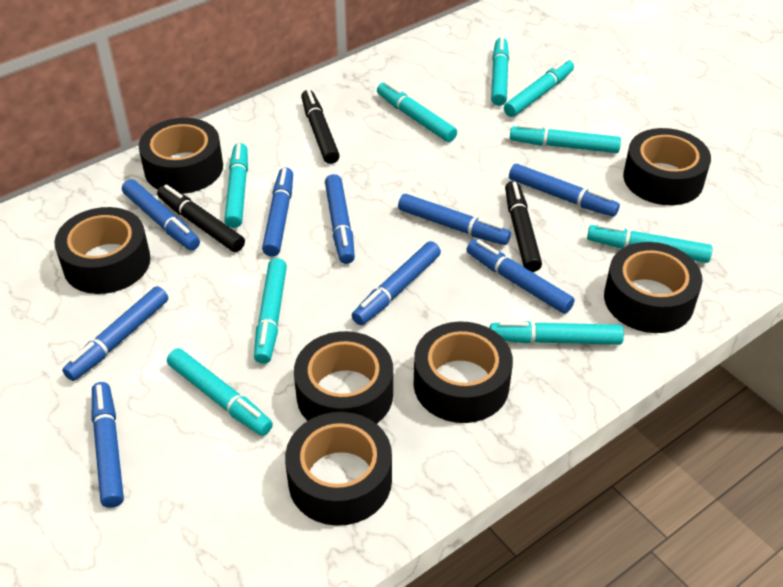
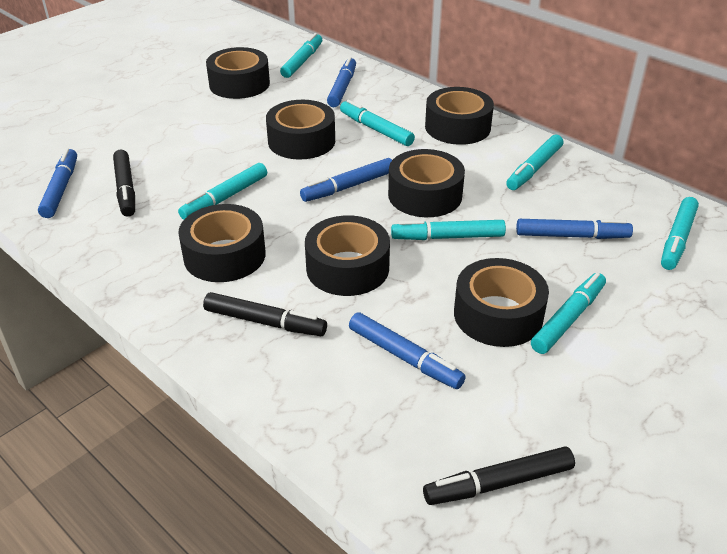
blue marker: 9 -> 5
turquoise marker: 9 -> 7

